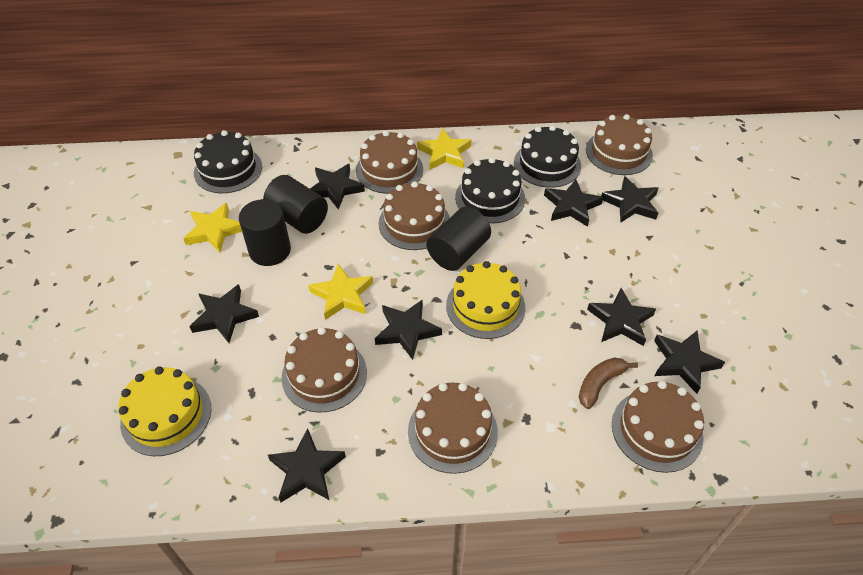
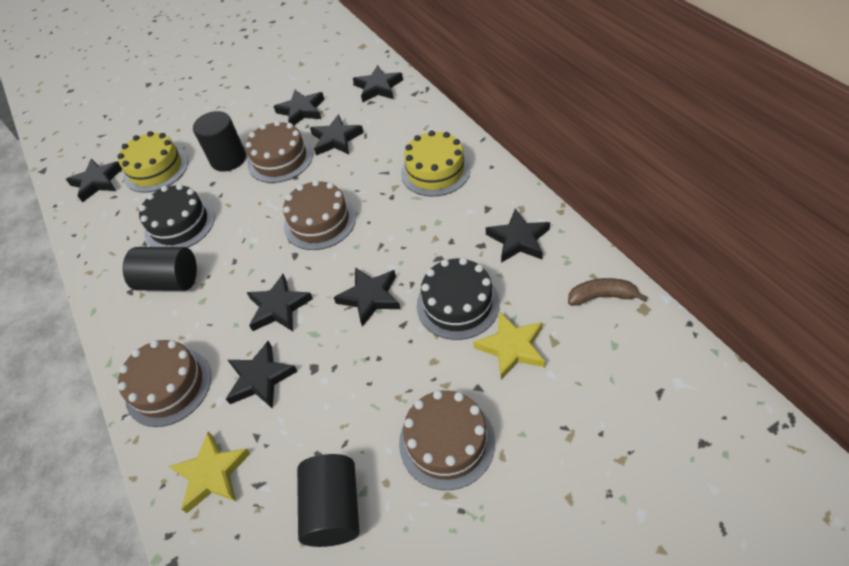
black cake: 3 -> 2
brown cake: 6 -> 4
yellow star: 3 -> 2

